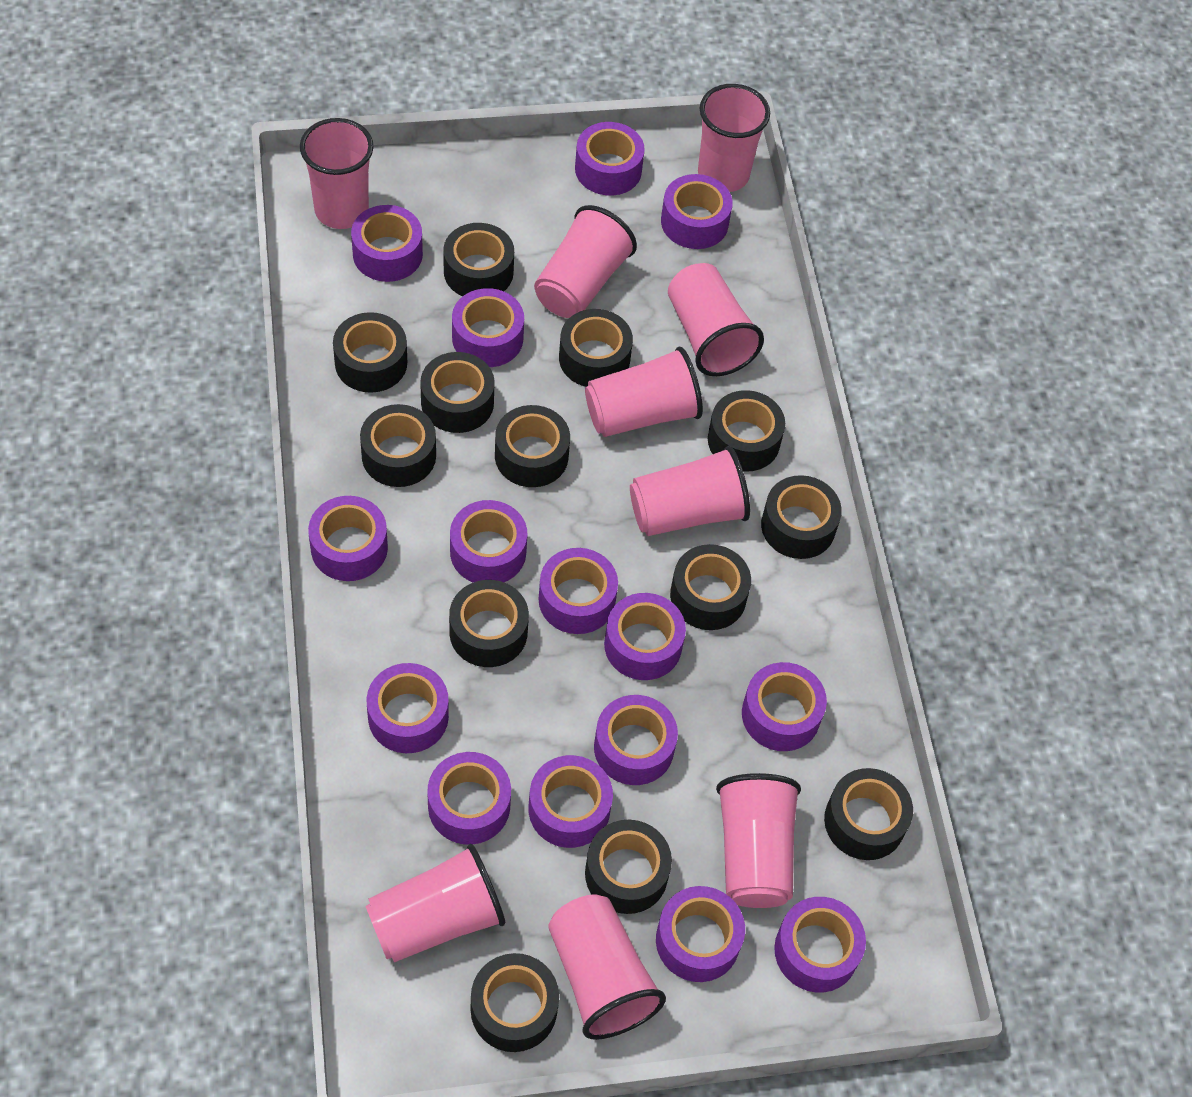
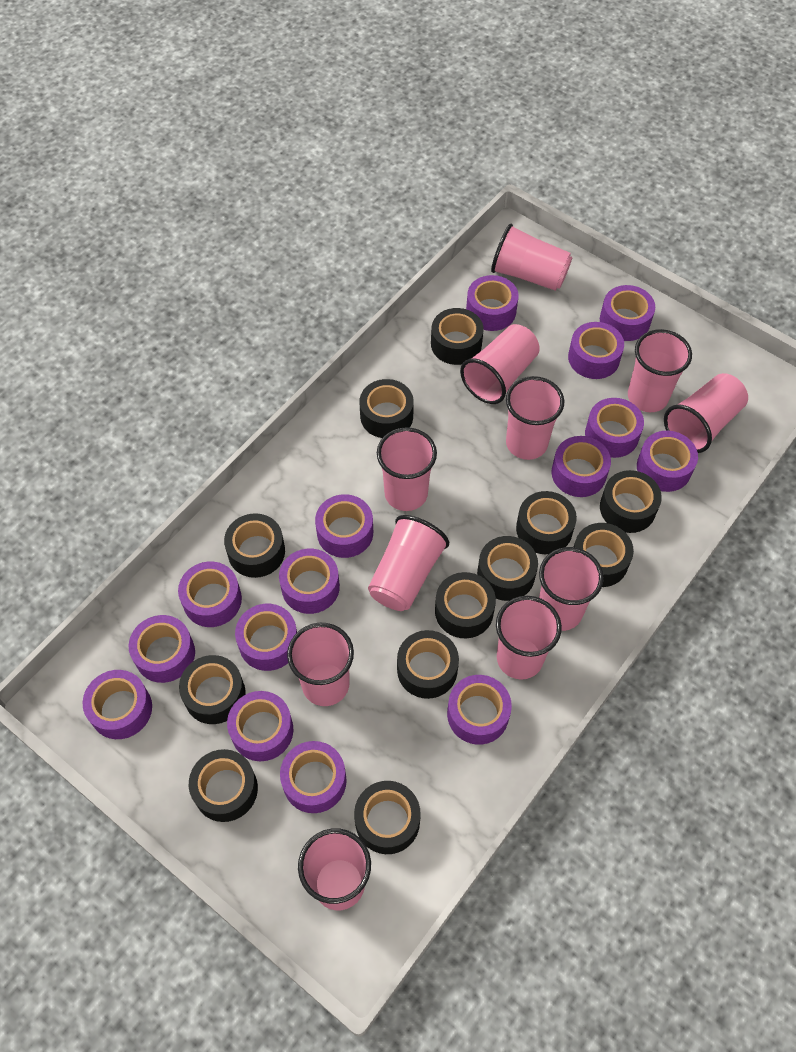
black tape: 13 -> 12
pink cup: 9 -> 11

